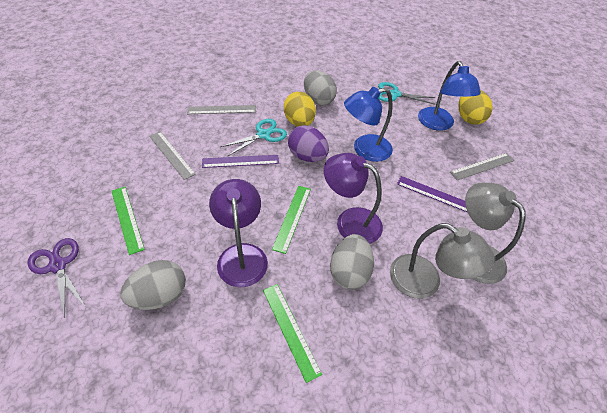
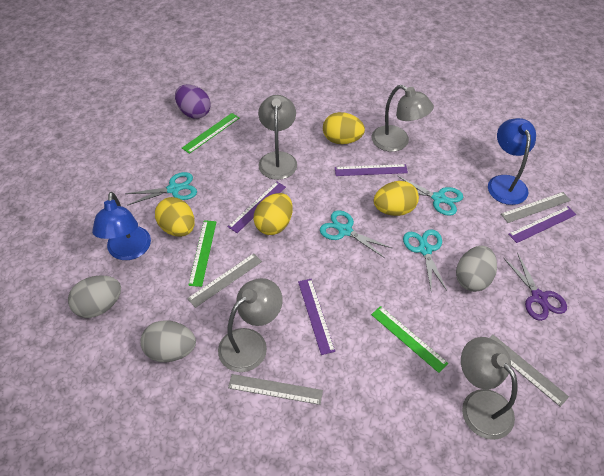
grey lamp: 2 -> 4
grey ruler: 3 -> 4
purple lamp: 2 -> 0
purple ruler: 2 -> 4
turquoise scissors: 2 -> 4
yellow egg: 2 -> 4

